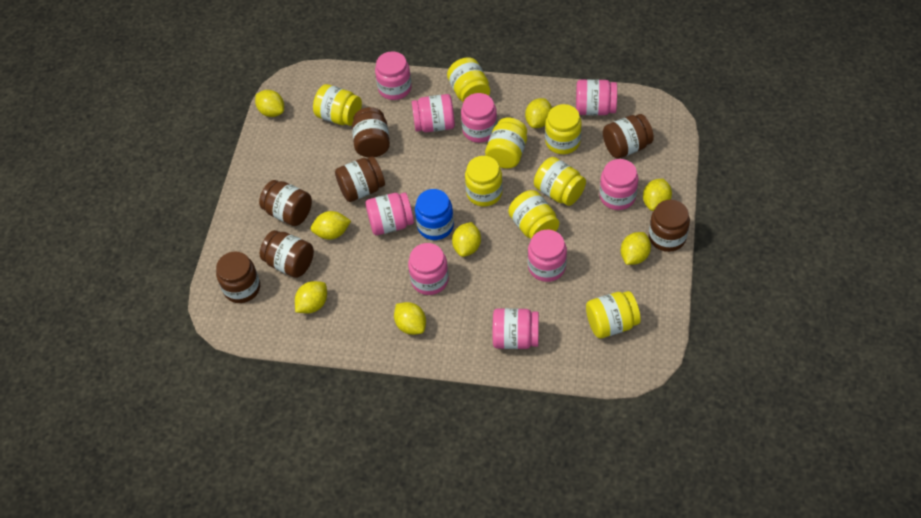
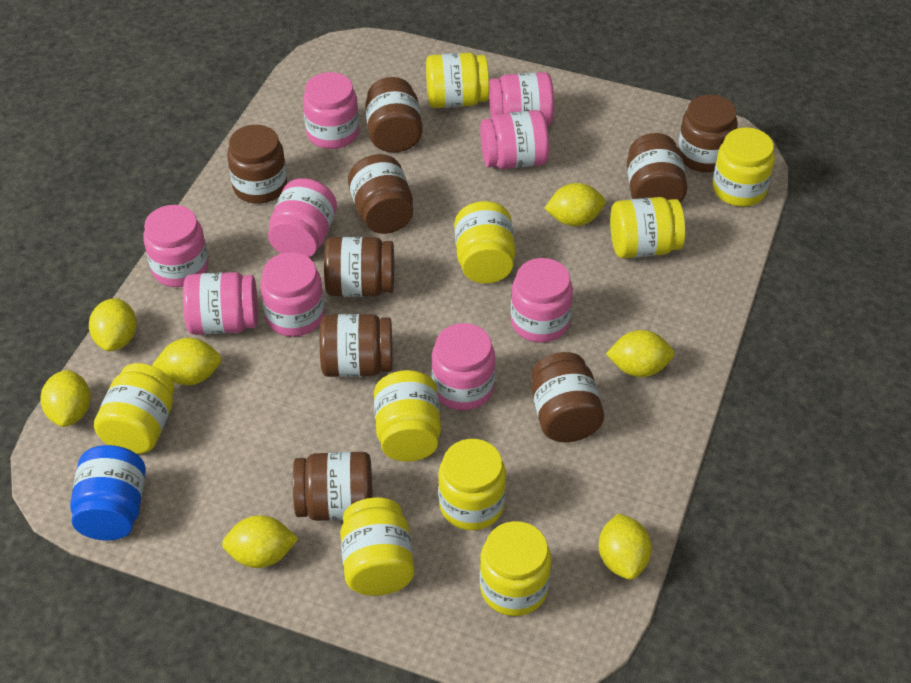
brown jar: 7 -> 9
yellow jar: 8 -> 9
yellow lemon: 8 -> 7

